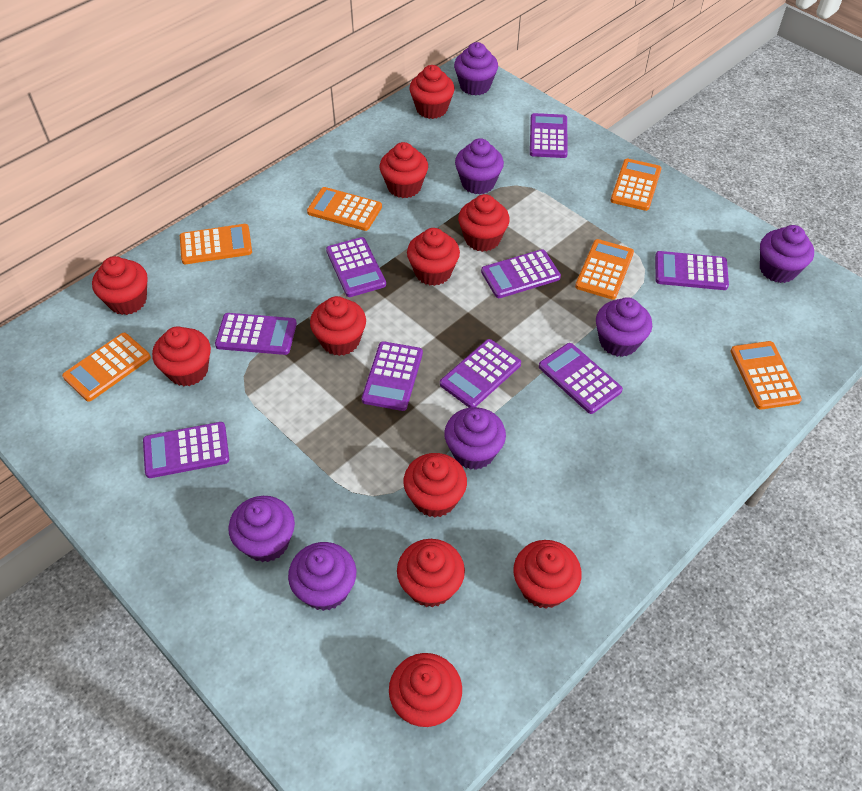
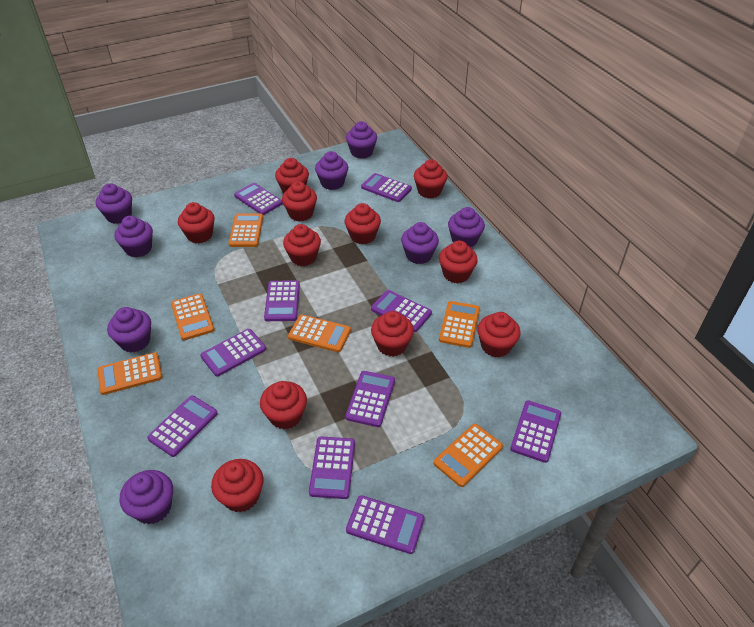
purple calculator: 9 -> 10
purple cupcake: 7 -> 8

